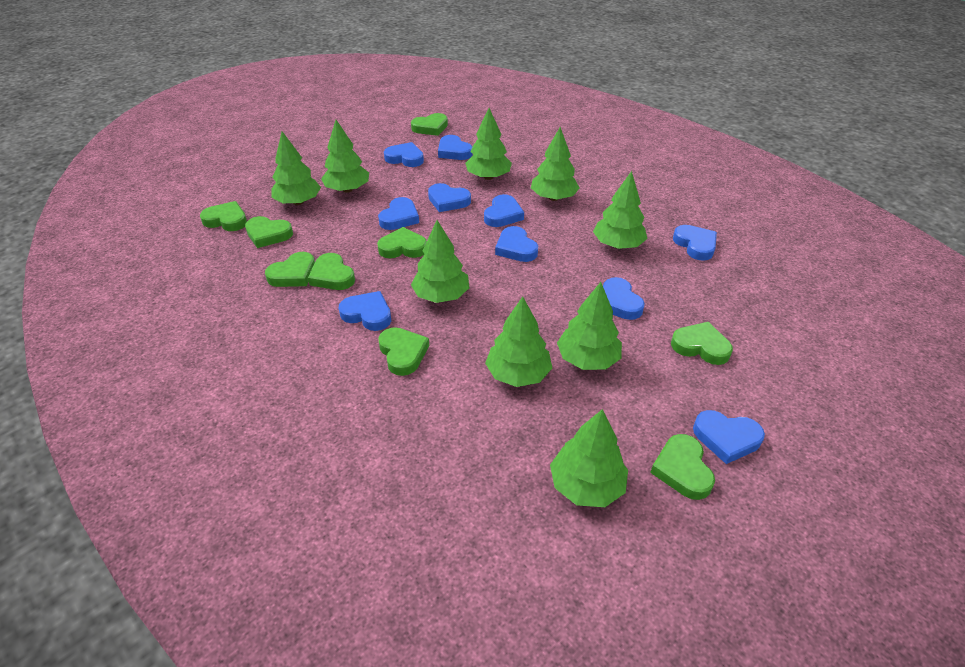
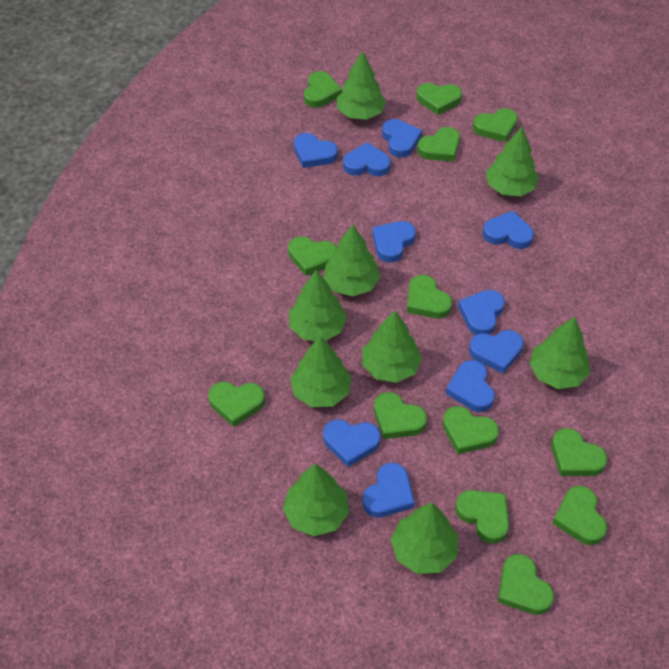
green heart: 9 -> 13

